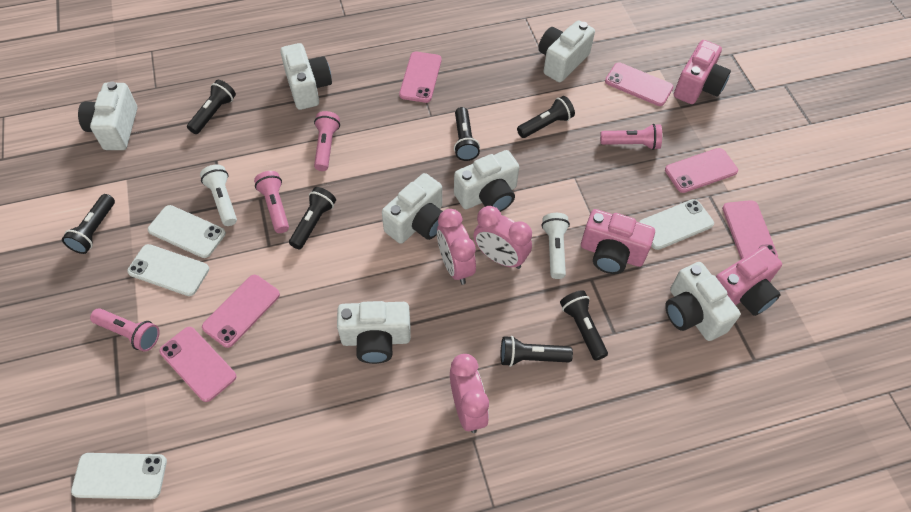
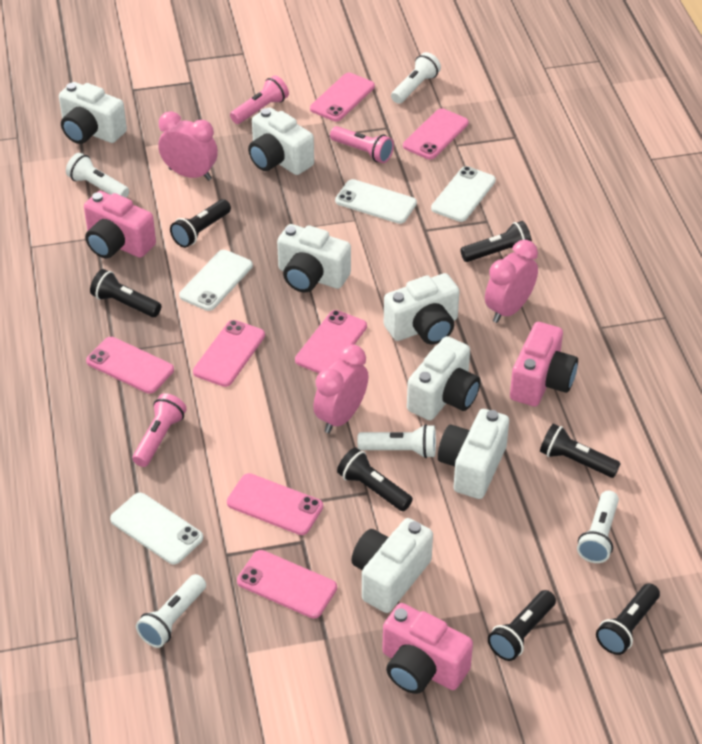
pink flashlight: 4 -> 3
pink phone: 6 -> 7
white flashlight: 2 -> 5

